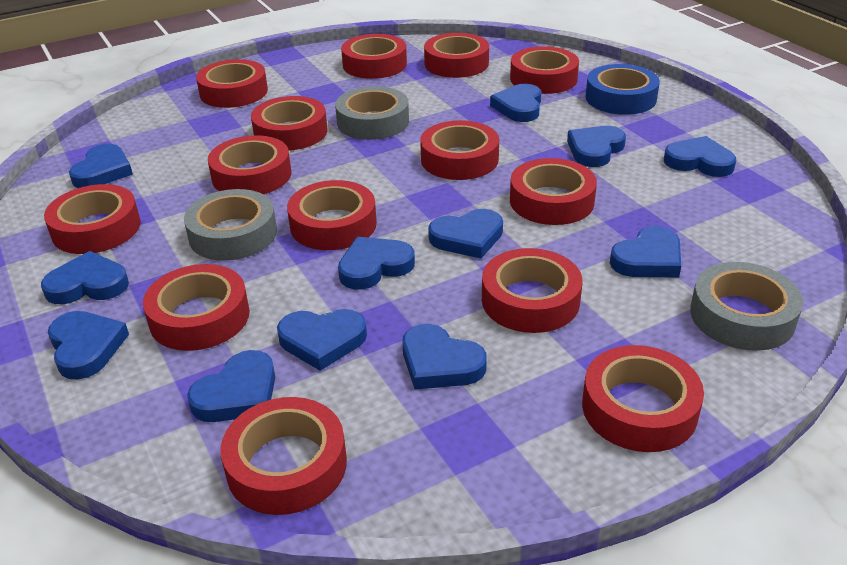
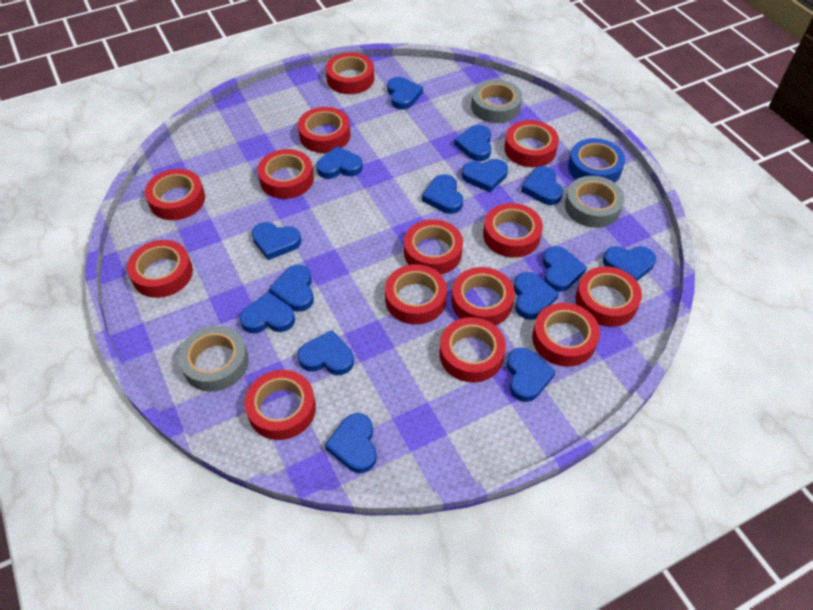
blue heart: 12 -> 15

